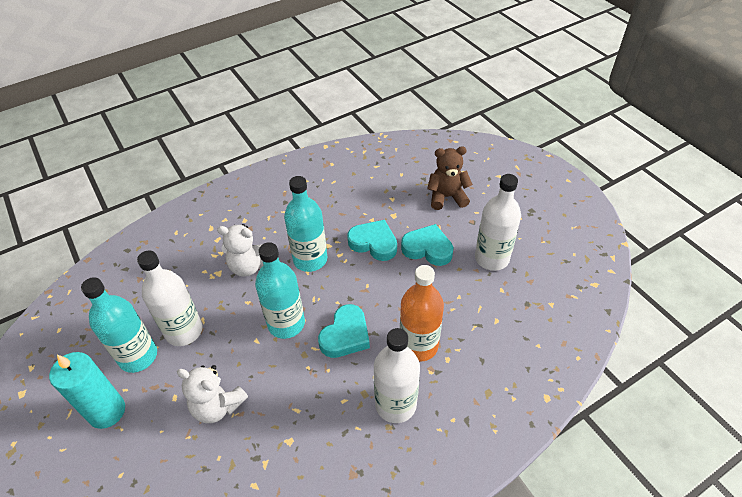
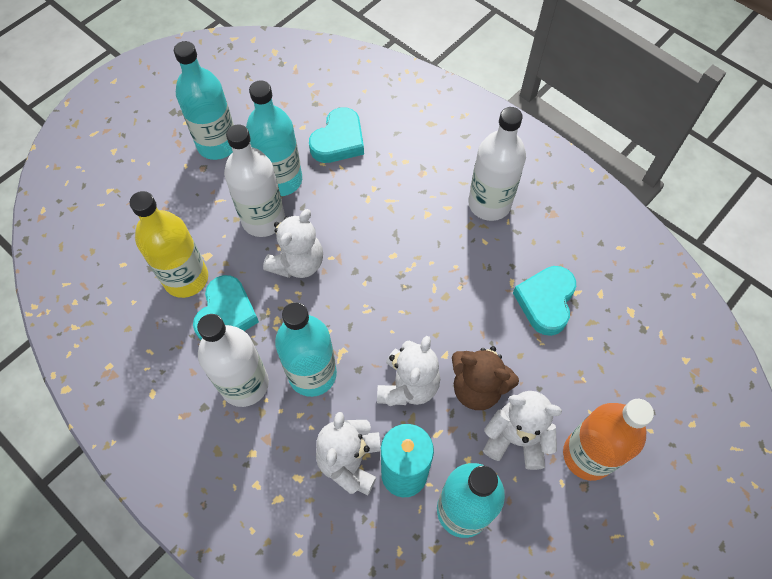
turquoise bottle: 3 -> 4
white teddy bear: 2 -> 4
yellow bottle: 0 -> 1

